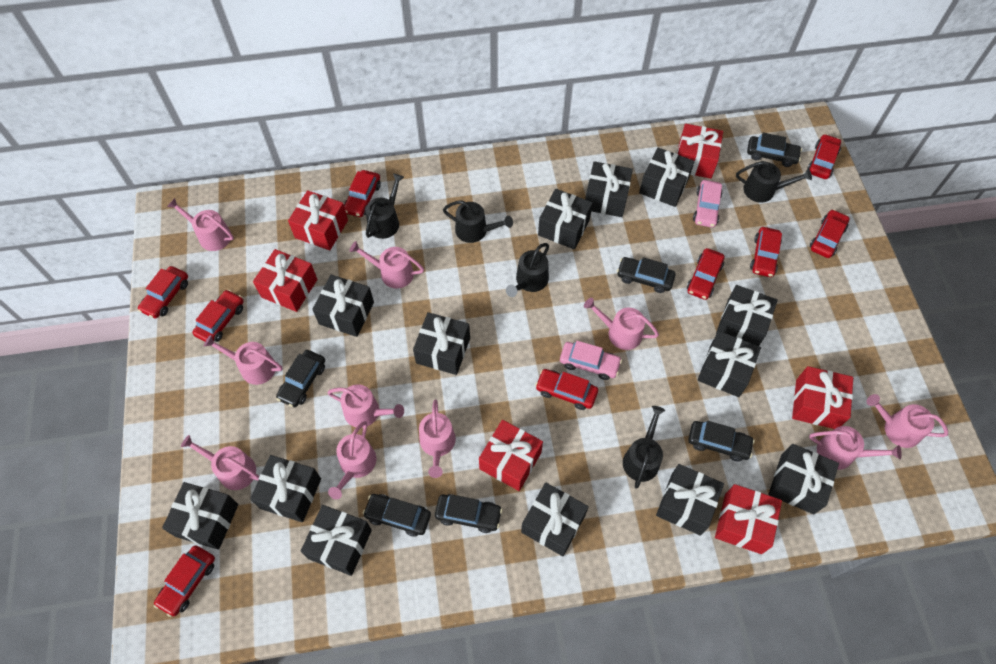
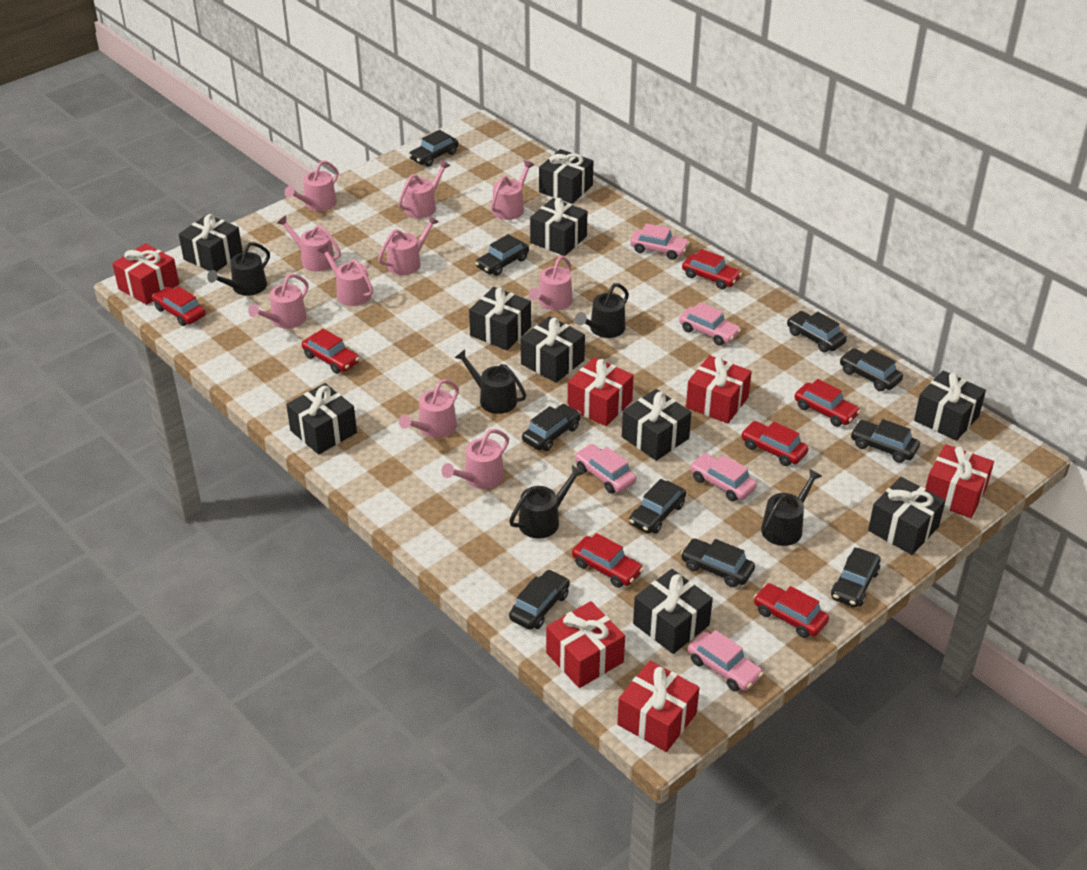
black car: 6 -> 10
black gift: 13 -> 10
pink car: 2 -> 5
red car: 9 -> 7

